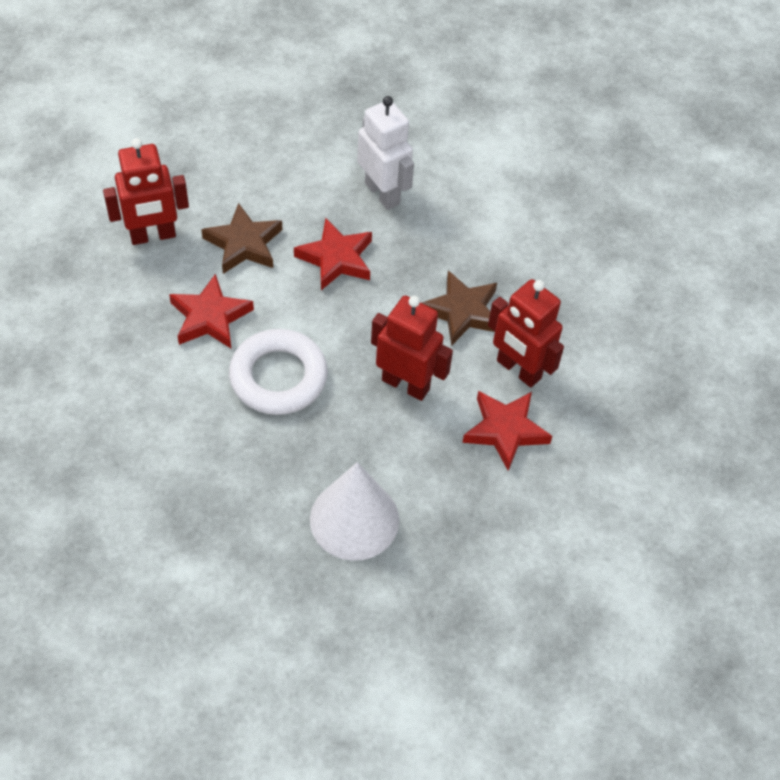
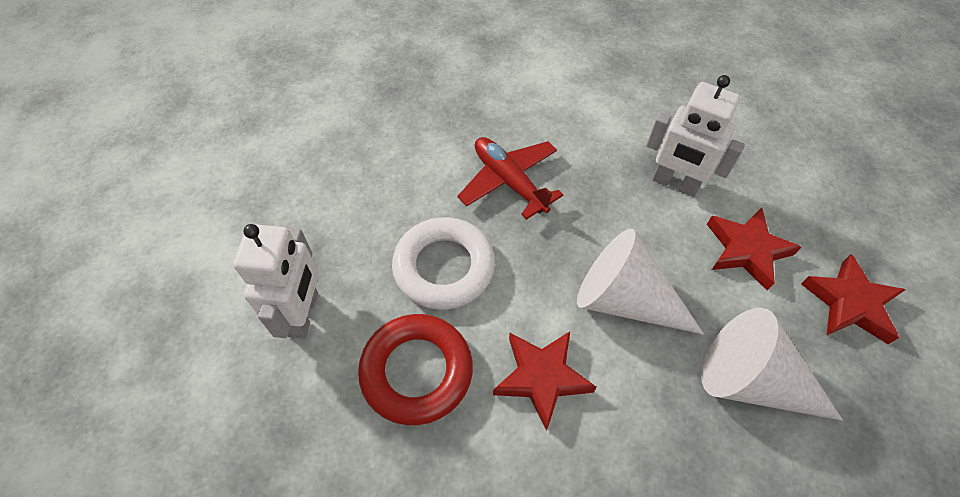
brown star: 2 -> 0
red plane: 0 -> 1
red ring: 0 -> 1
red robot: 3 -> 0
white cone: 1 -> 2
white robot: 1 -> 2

